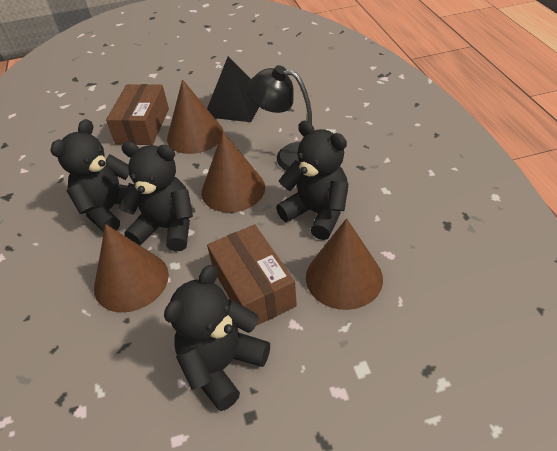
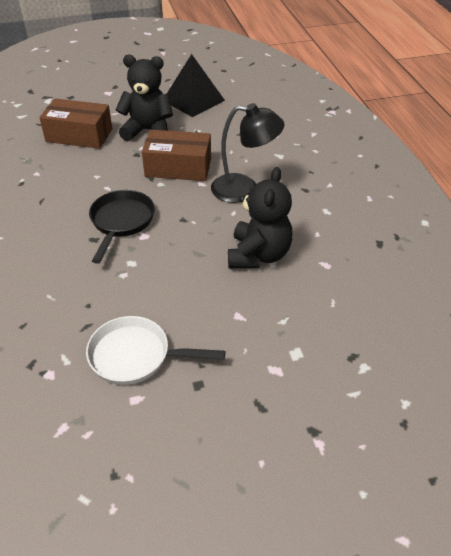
black pan: 0 -> 1
black teddy bear: 4 -> 2
brown cone: 4 -> 0
white pan: 0 -> 1

